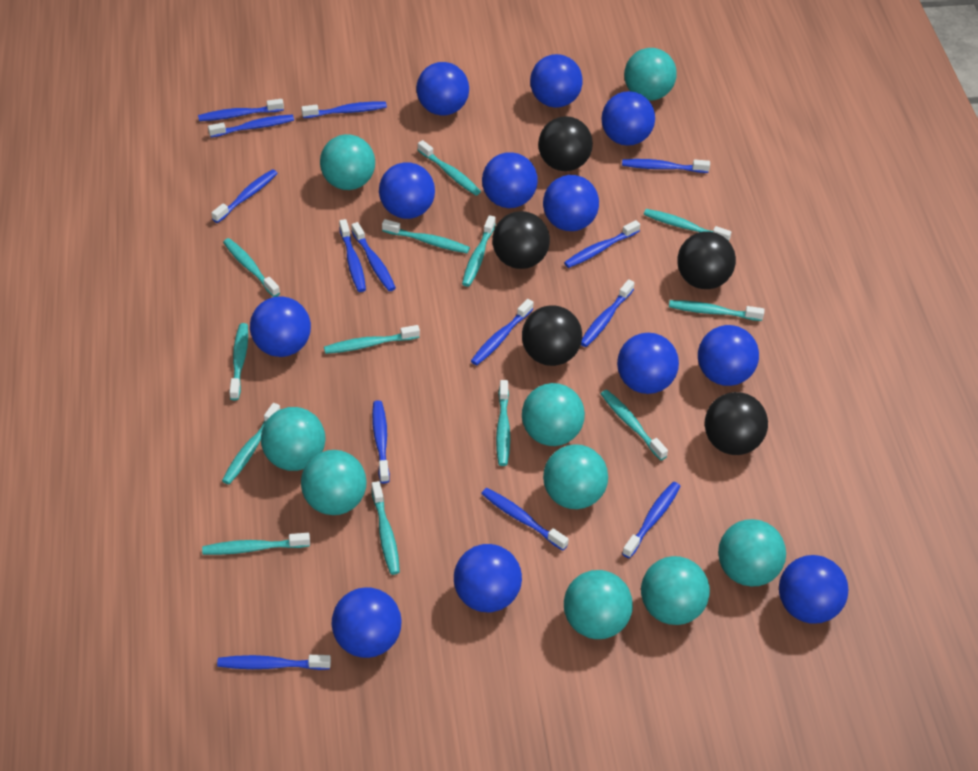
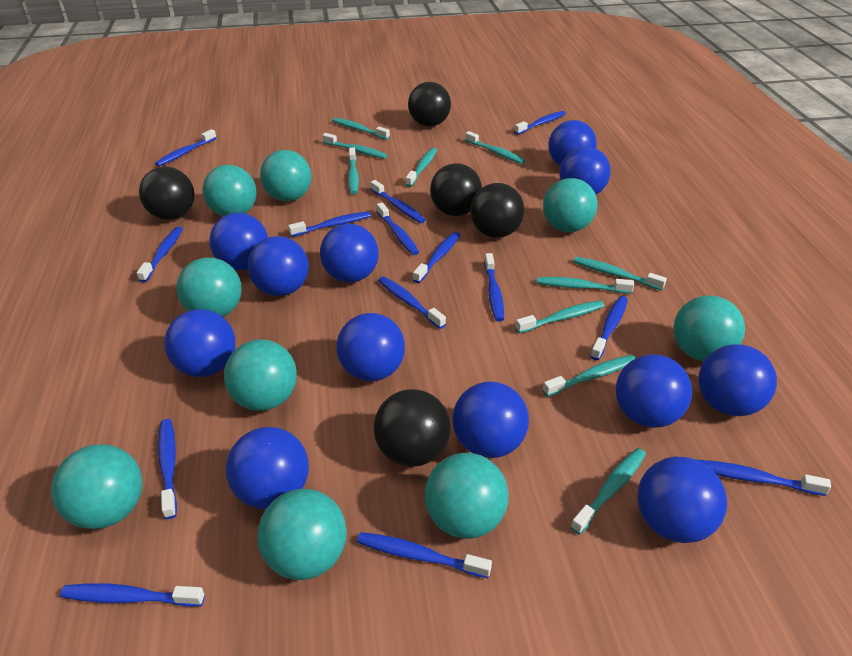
turquoise toothbrush: 13 -> 10

